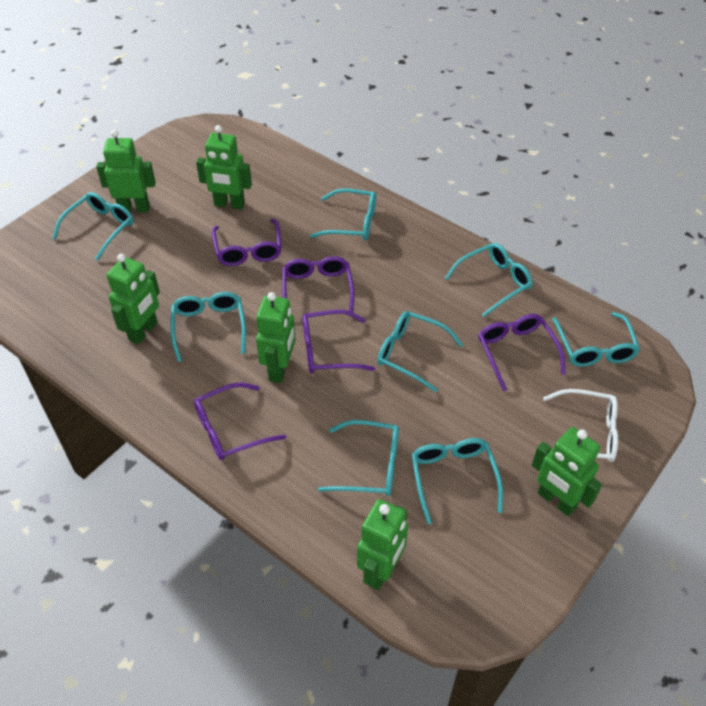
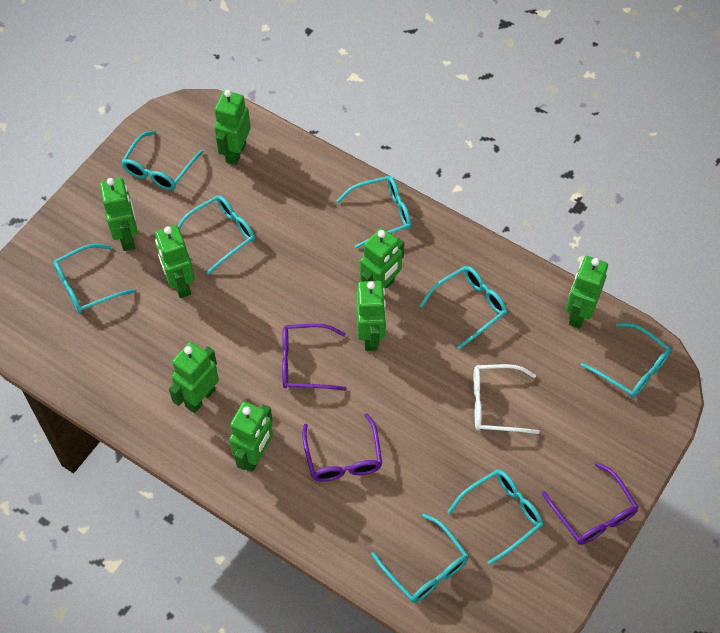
green robot: 6 -> 8
purple glasses: 5 -> 3

